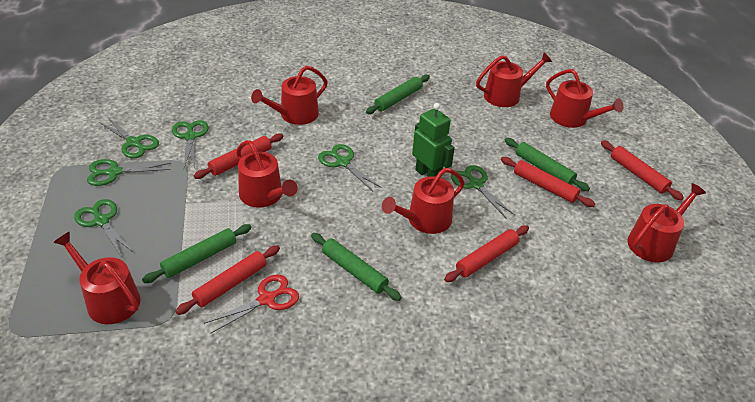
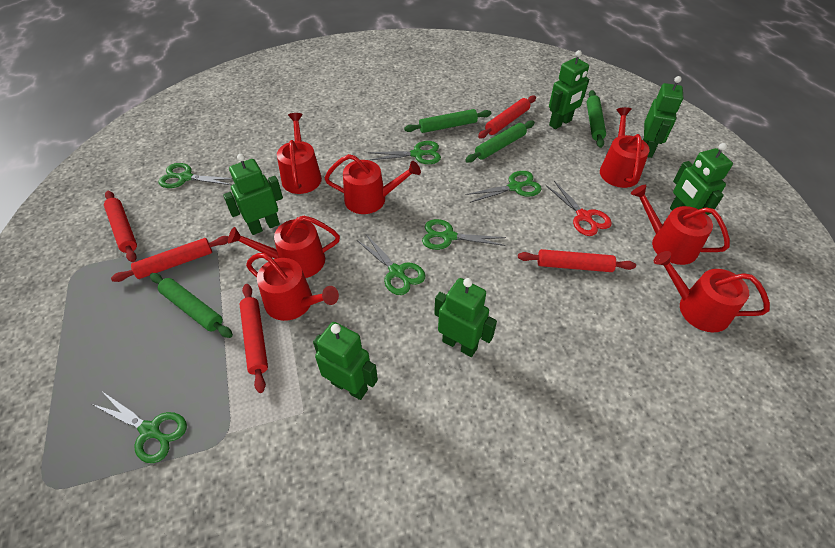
green robot: 1 -> 6

